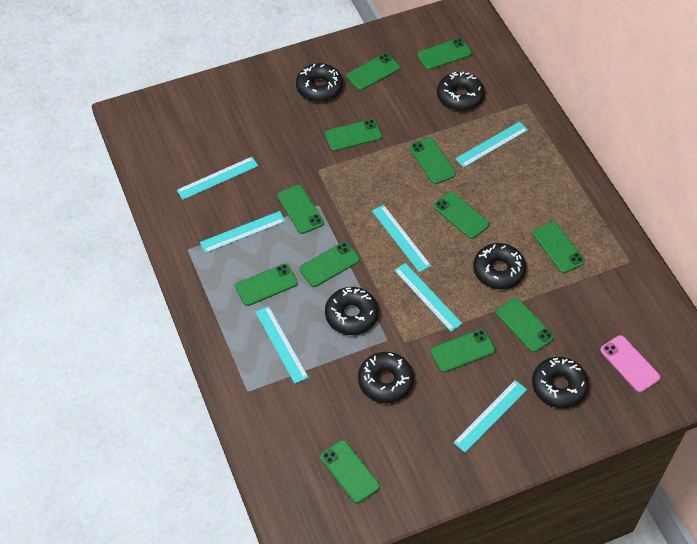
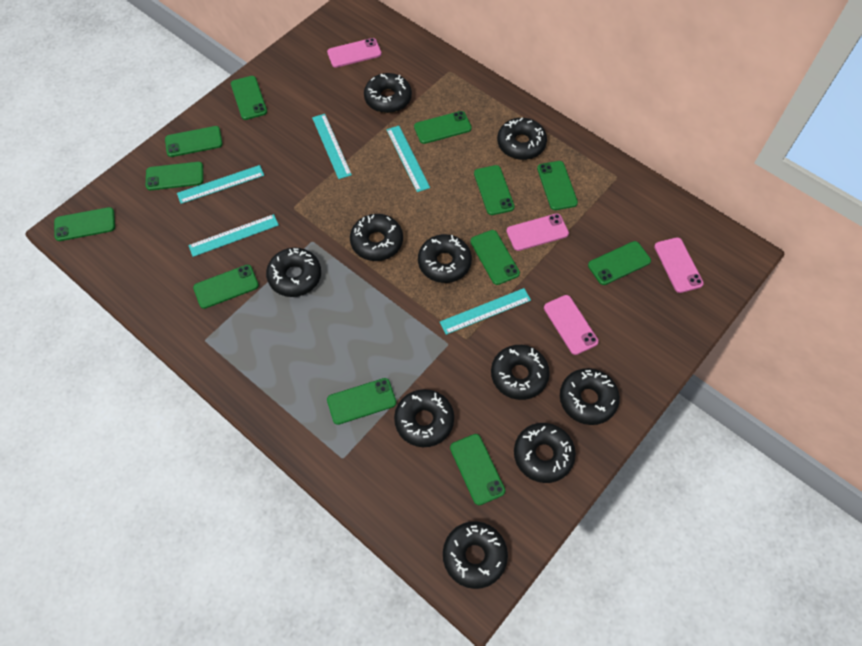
black donut: 6 -> 10
pink phone: 1 -> 4
turquoise ruler: 7 -> 5

